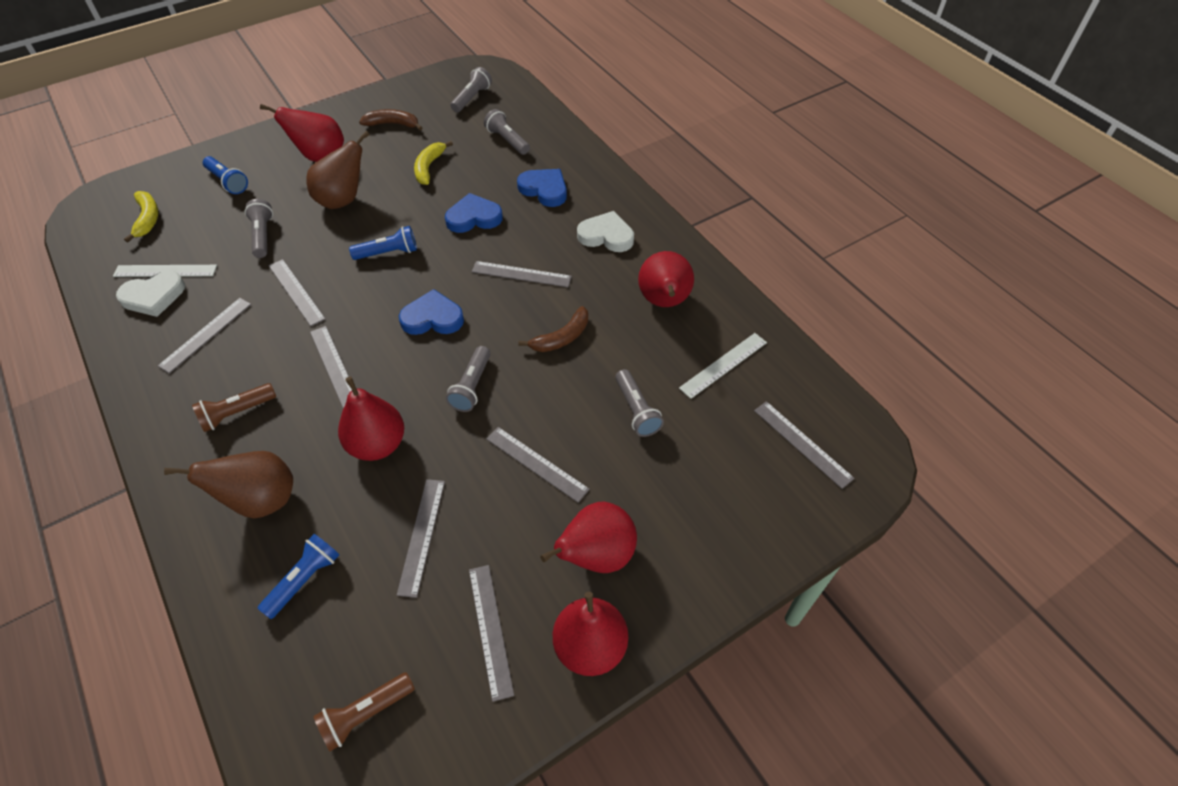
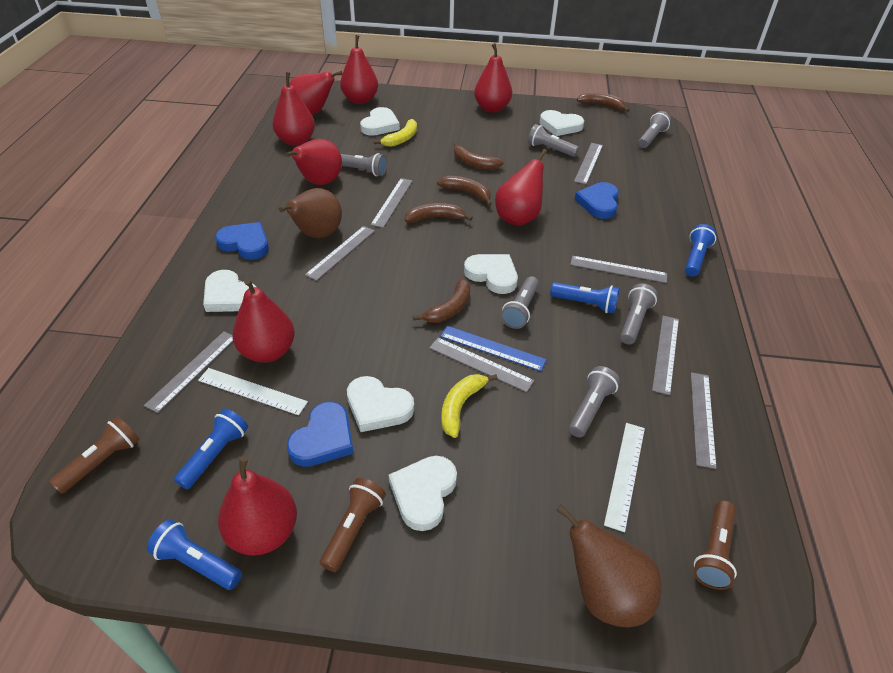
blue flashlight: 3 -> 4
blue ruler: 0 -> 1
brown banana: 2 -> 5
brown flashlight: 2 -> 3
grey flashlight: 5 -> 6
red pear: 5 -> 8
white heart: 2 -> 6

